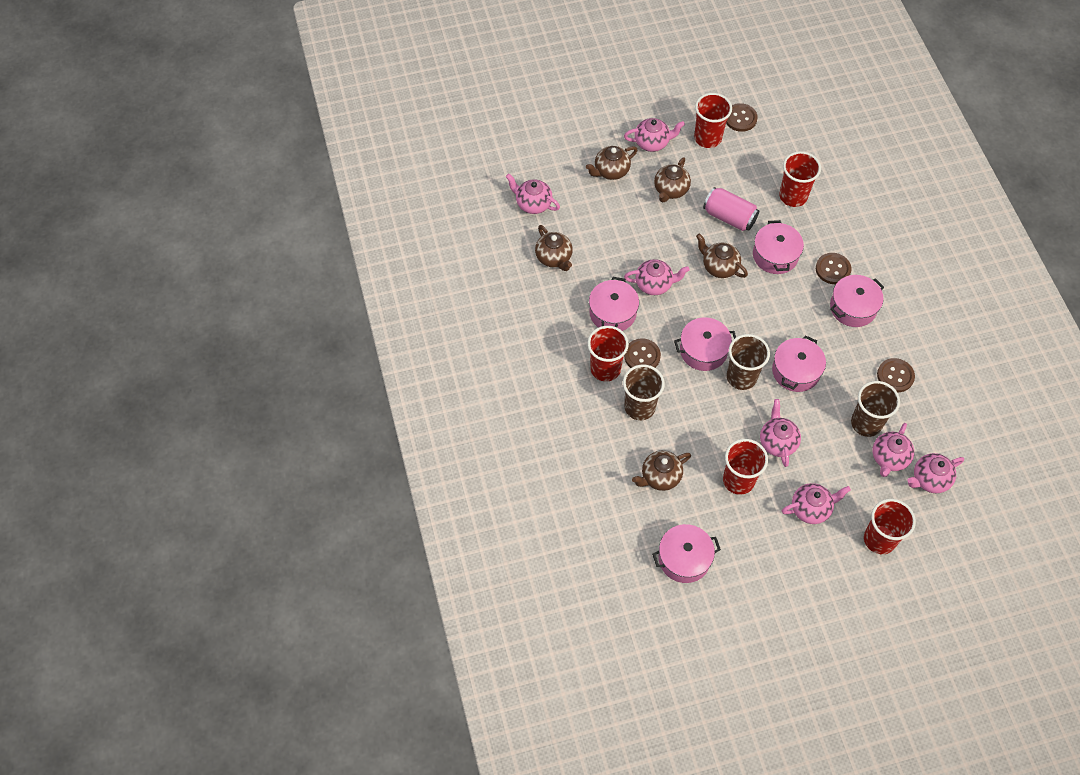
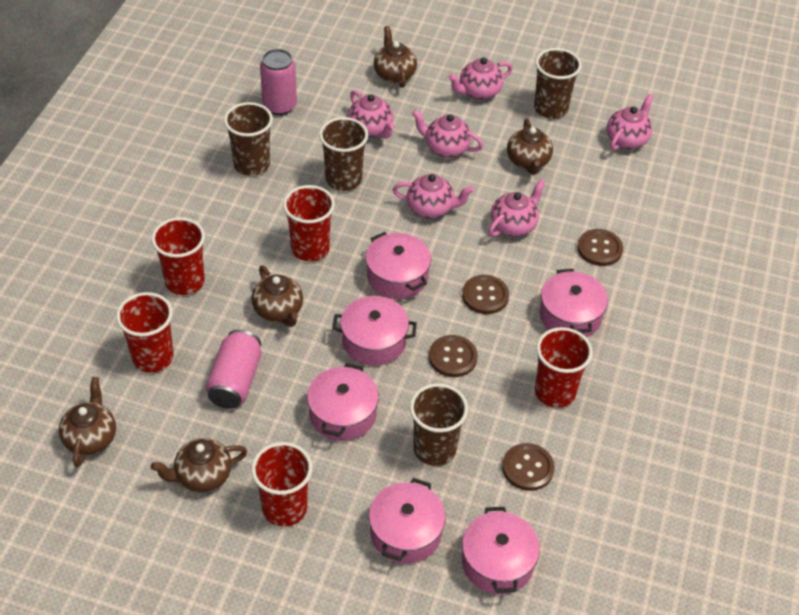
brown cup: 3 -> 4
pink can: 1 -> 2
pink teapot: 7 -> 6

